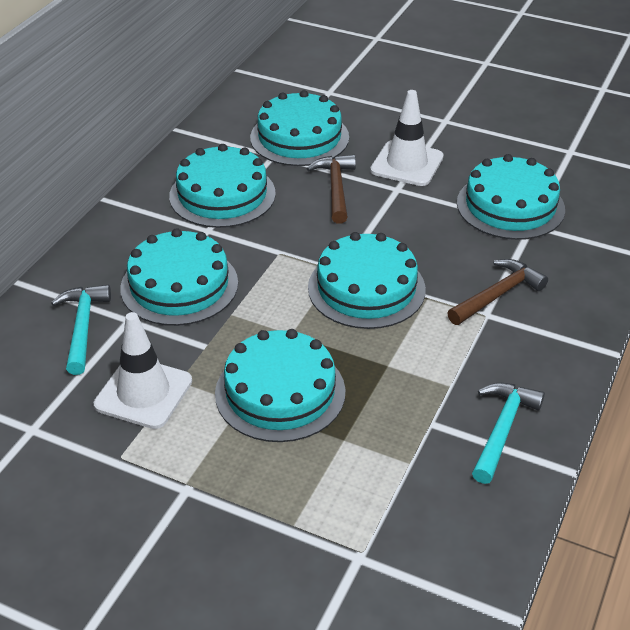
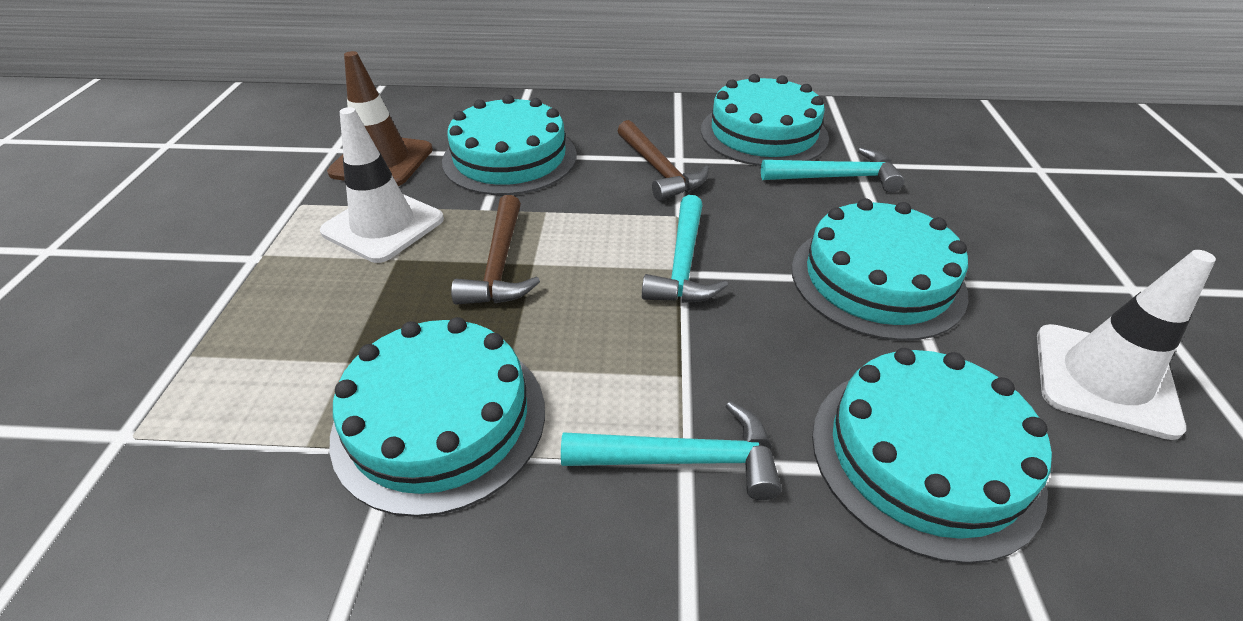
brown traffic cone: 0 -> 1
turquoise cake: 6 -> 5
turquoise hammer: 2 -> 3

